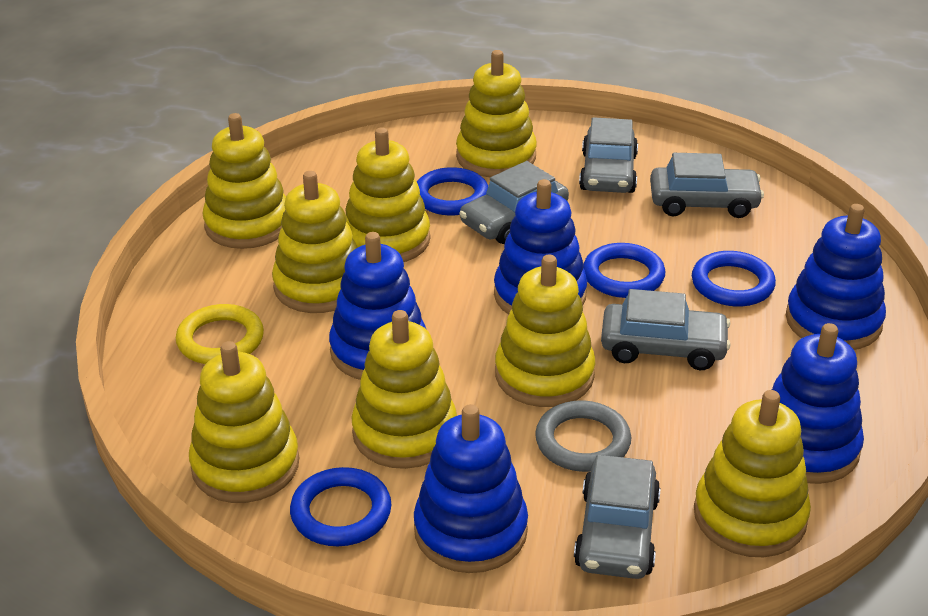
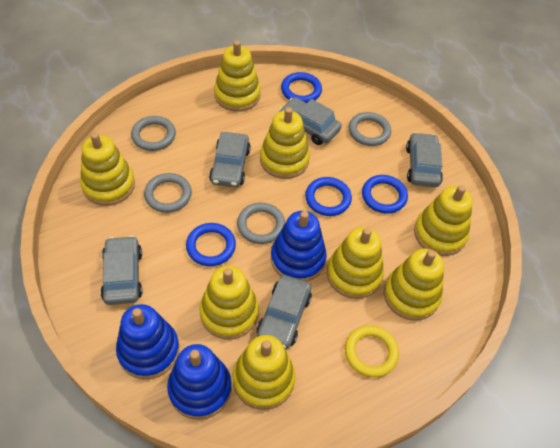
blue stacking toy: 5 -> 3
grey ring: 1 -> 4

